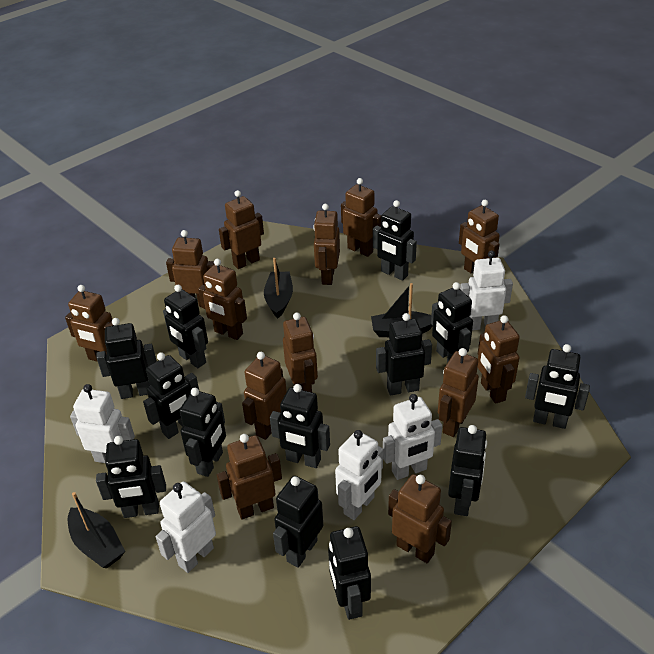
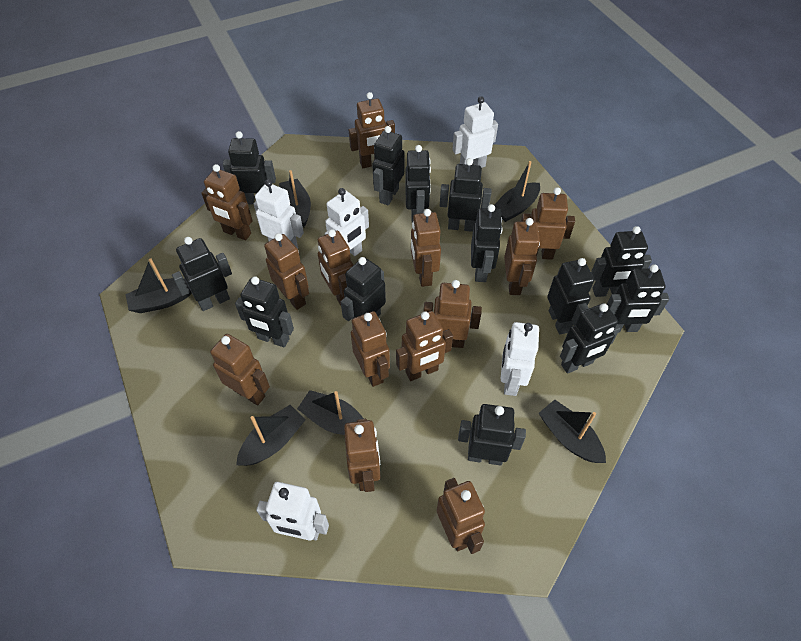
black boat: 3 -> 6

